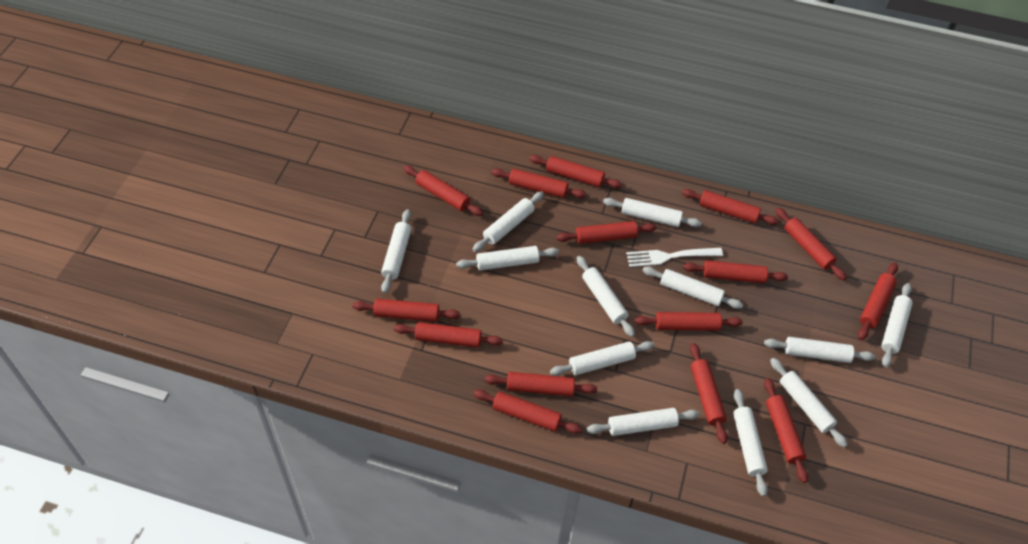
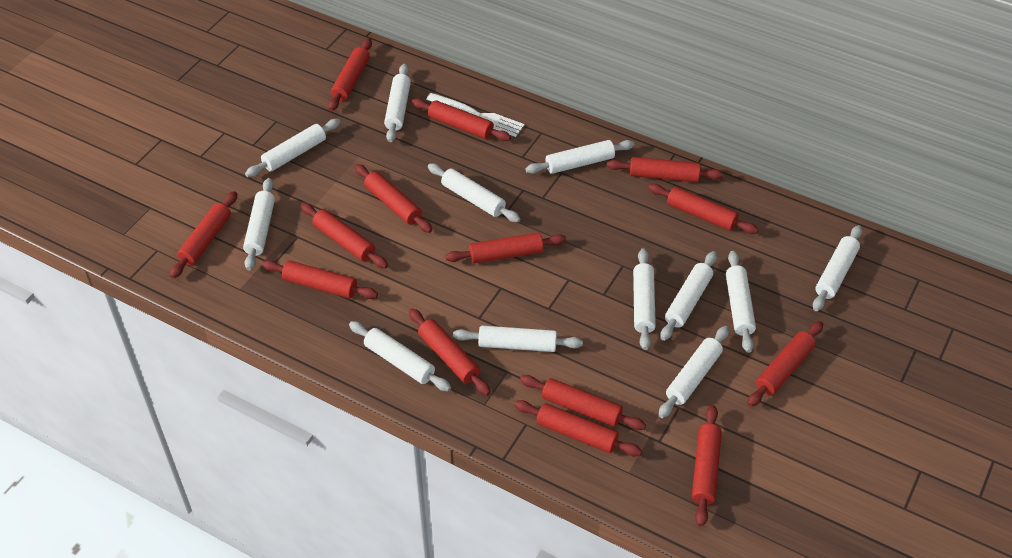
red rolling pin: 15 -> 14

